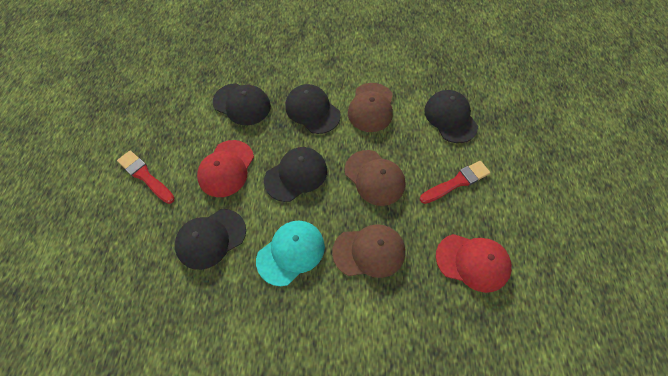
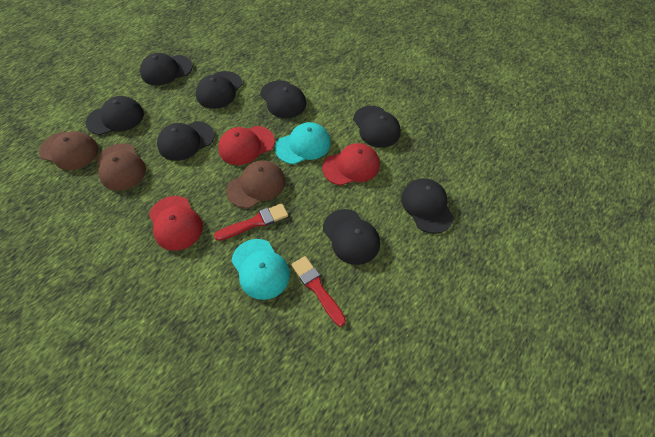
black cap: 5 -> 8
red cap: 2 -> 3
turquoise cap: 1 -> 2

